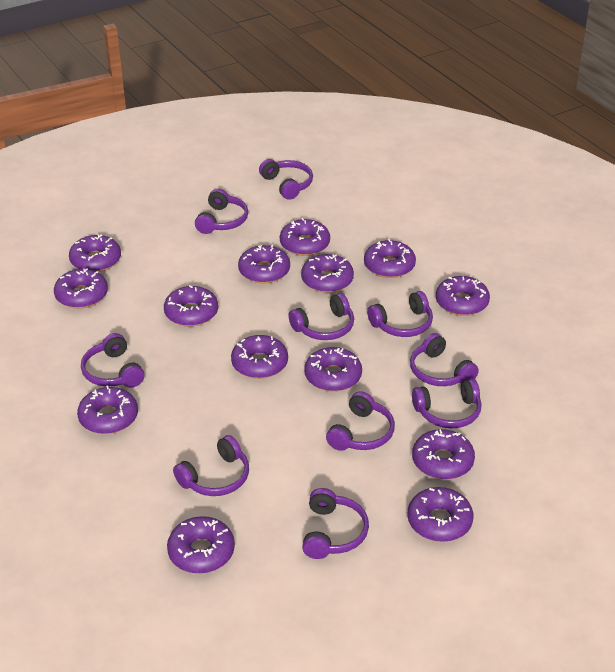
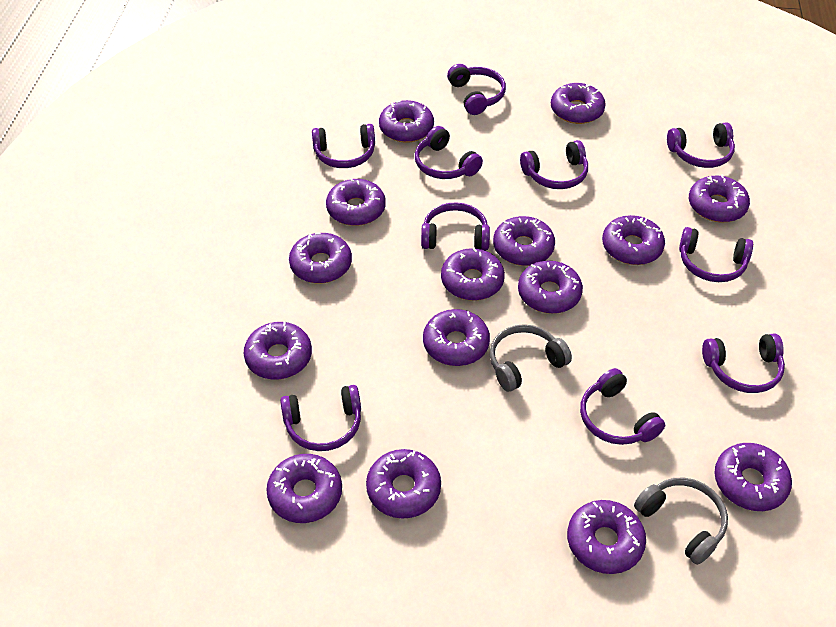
grey headphones: 0 -> 2
purple donut: 14 -> 15

